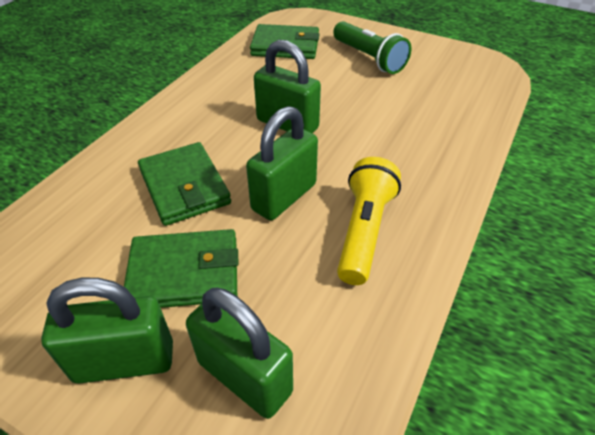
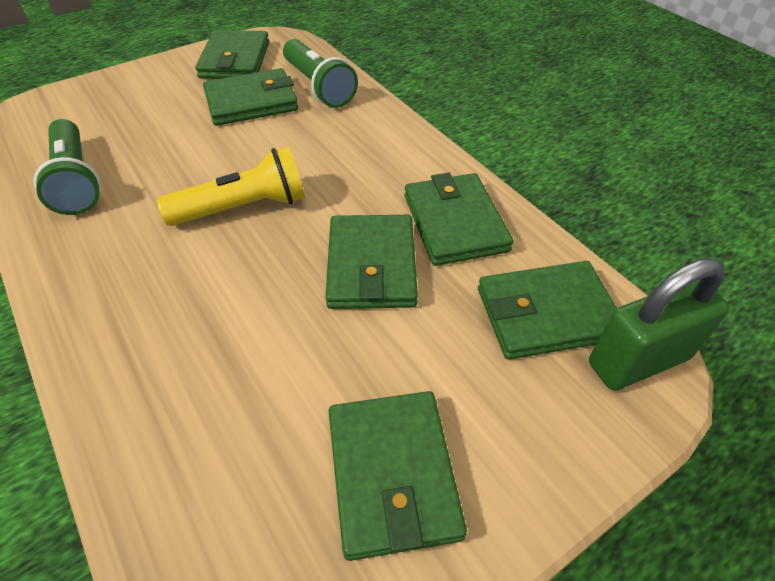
green flashlight: 1 -> 2
green padlock: 4 -> 1
green wallet: 3 -> 6

